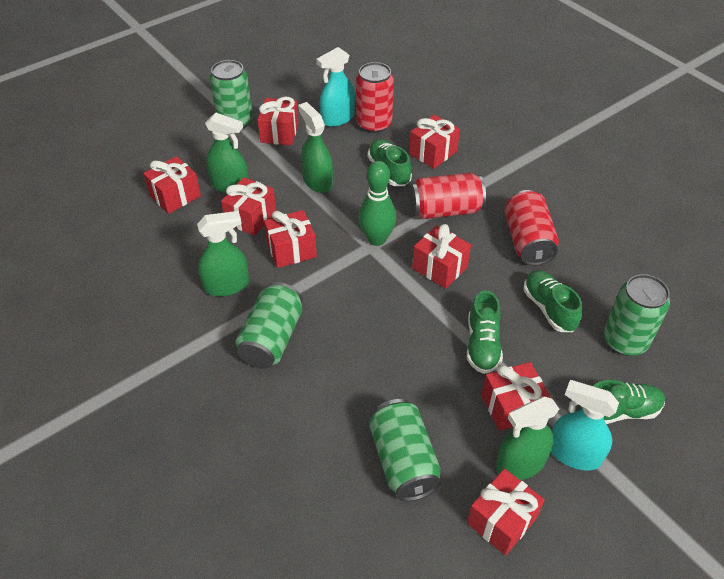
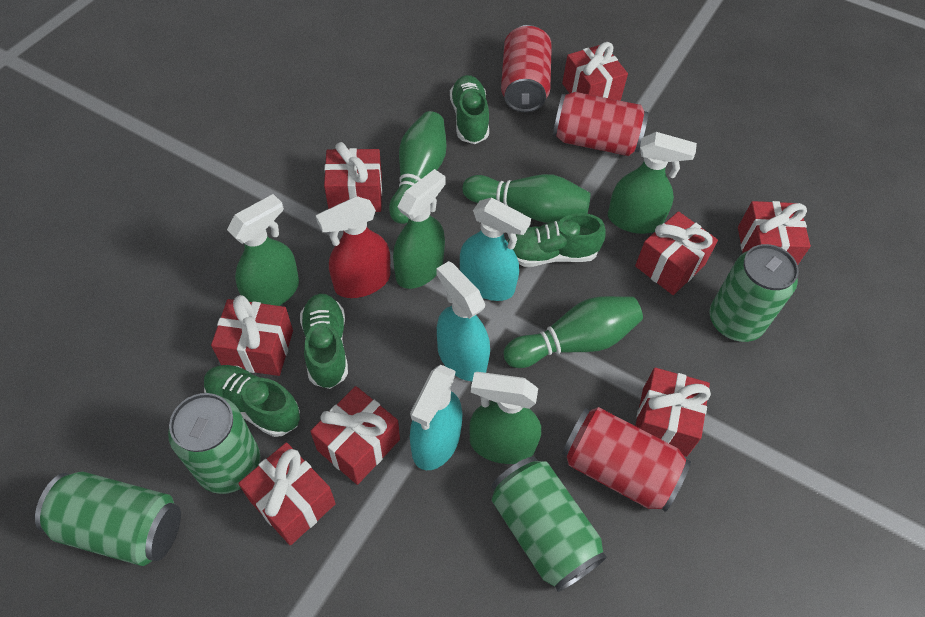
green bowling pin: 1 -> 3
red spray bottle: 0 -> 1
turquoise spray bottle: 2 -> 3

